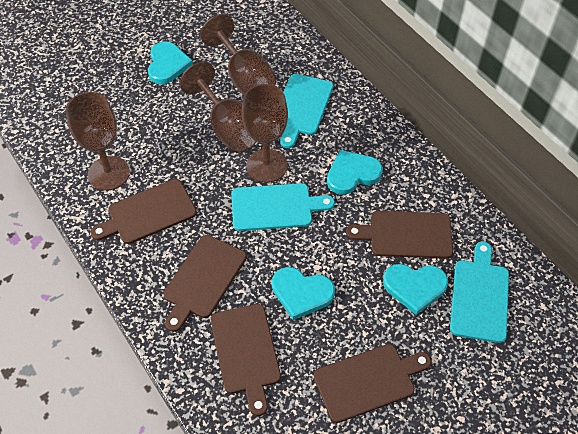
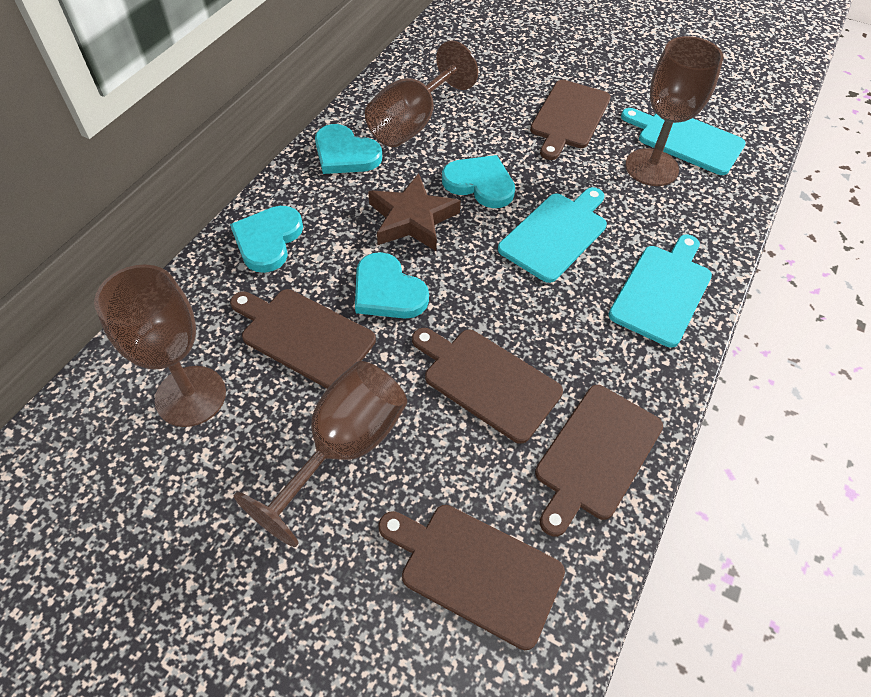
brown star: 0 -> 1

